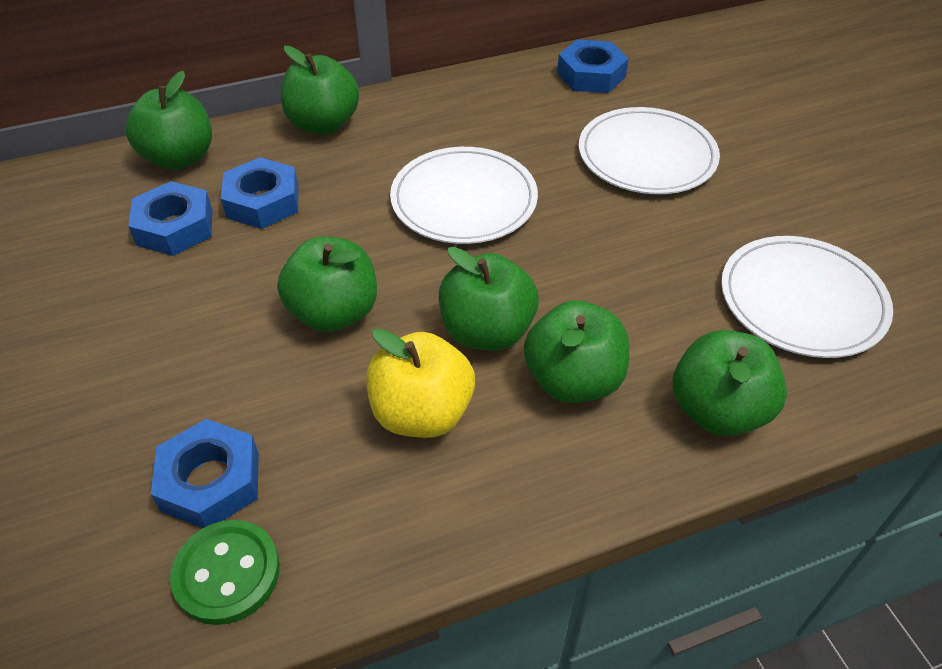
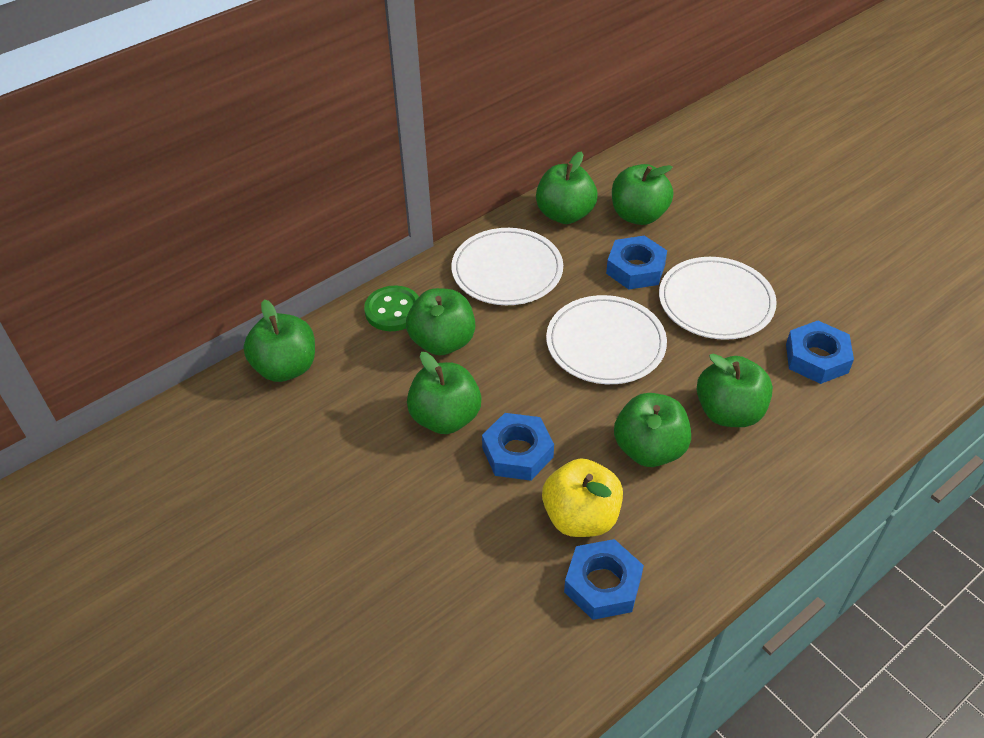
green apple: 6 -> 7

